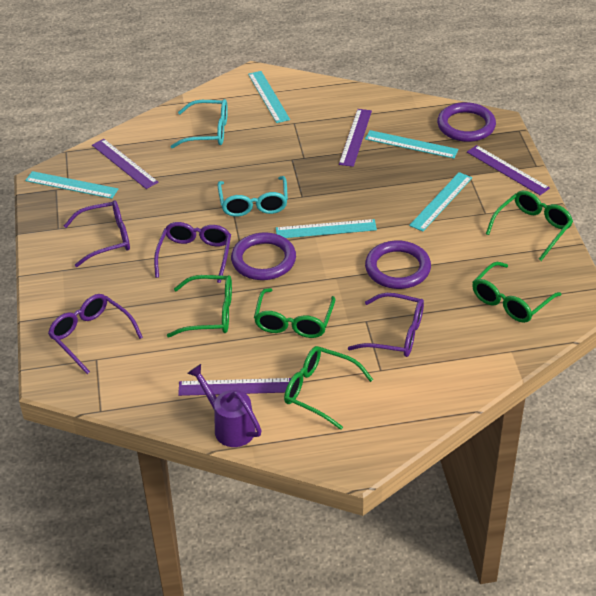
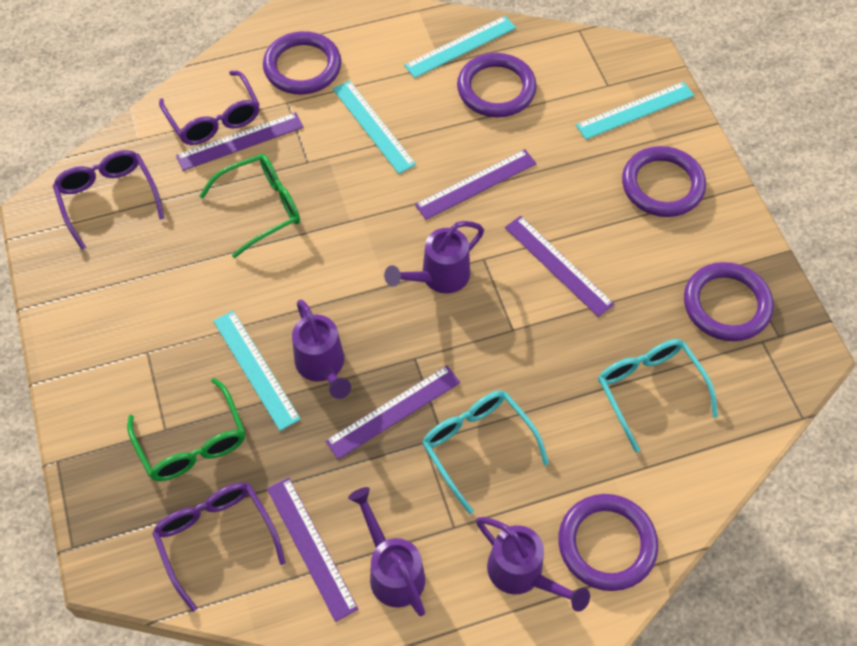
green glasses: 5 -> 2
purple glasses: 4 -> 3
purple ring: 3 -> 5
purple ruler: 4 -> 5
purple watering can: 1 -> 4
turquoise ruler: 5 -> 4

